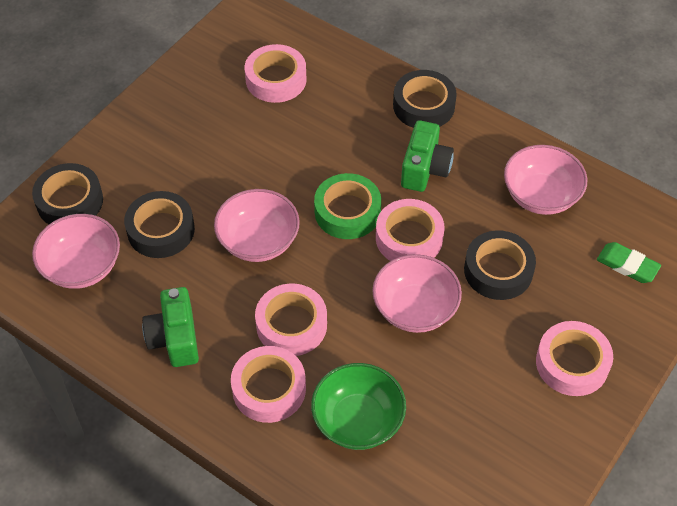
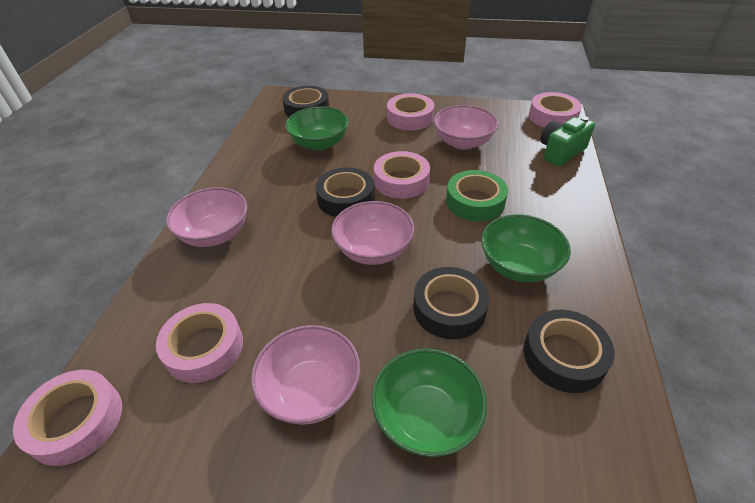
green bowl: 1 -> 3
green camera: 2 -> 1
green eraser: 1 -> 0

